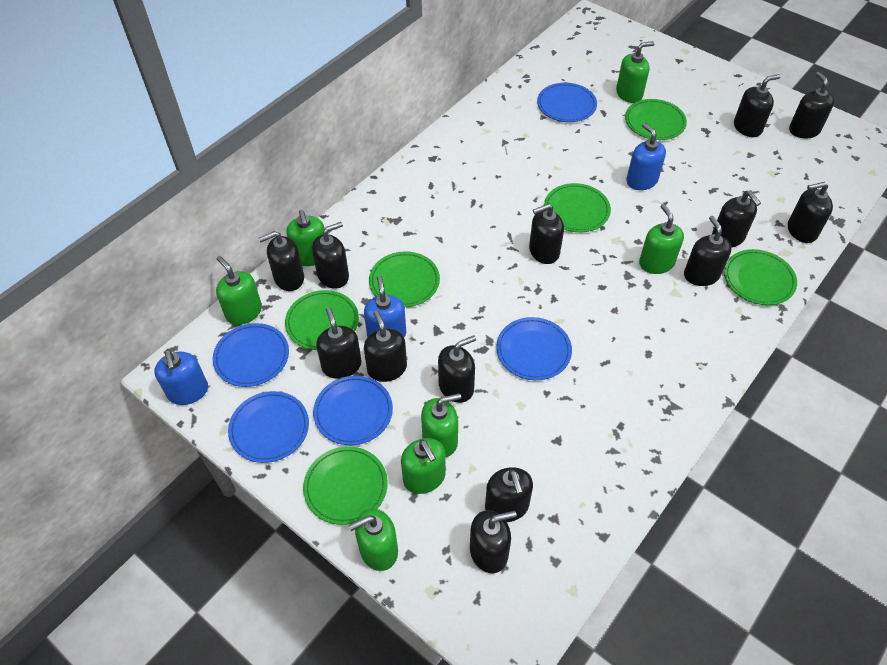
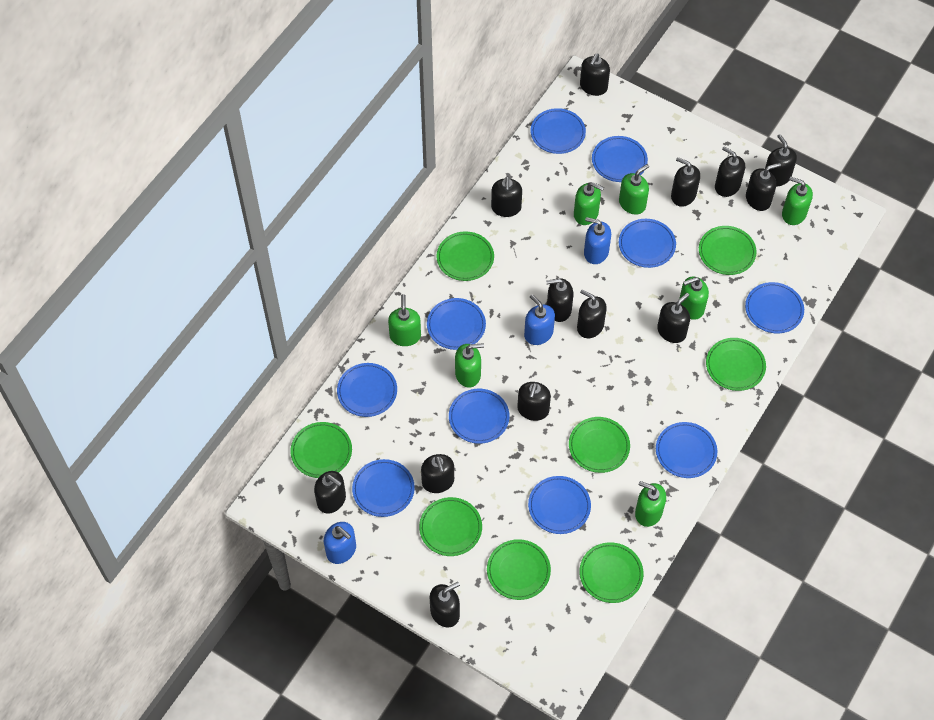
blue plate: 5 -> 10
green plate: 6 -> 8

